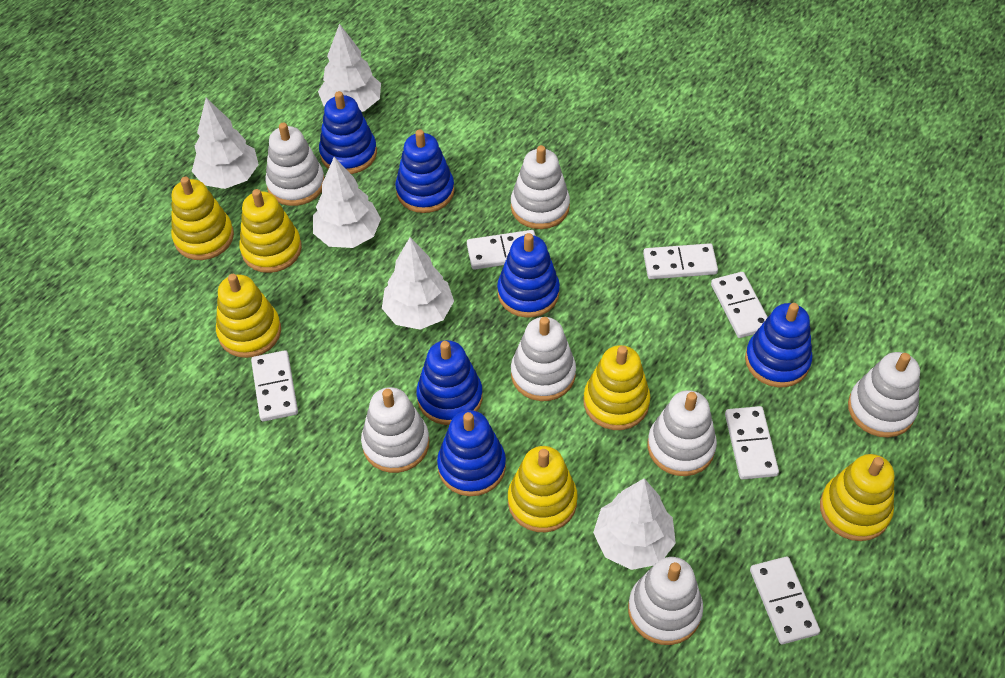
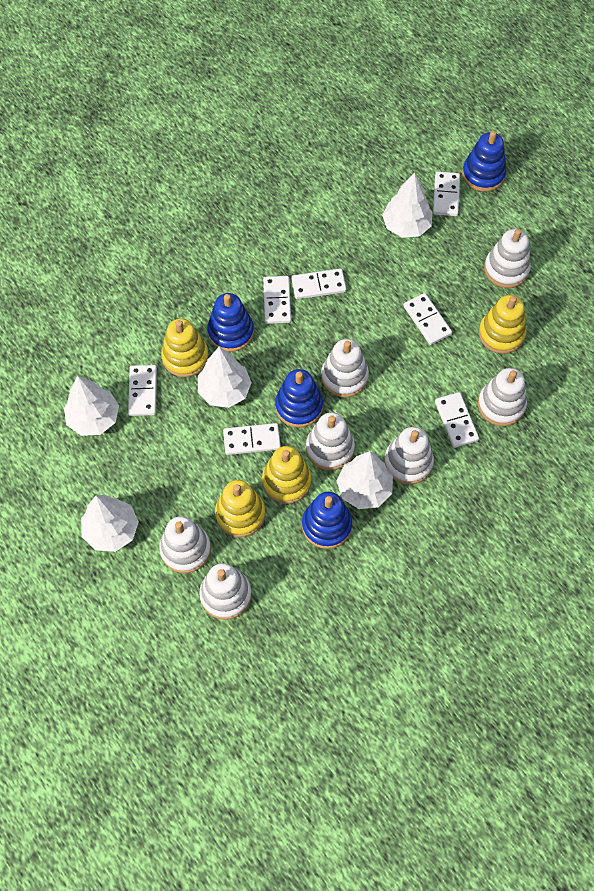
blue stacking toy: 6 -> 4
white domino: 6 -> 7
yellow stacking toy: 6 -> 4

